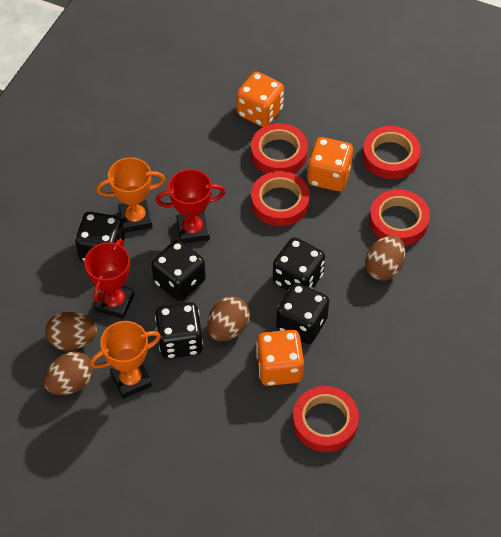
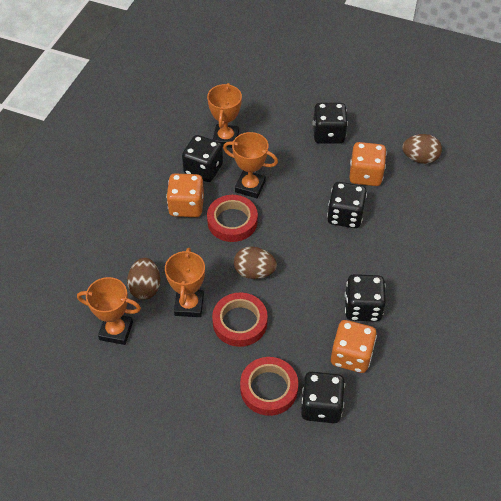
brown egg: 4 -> 3
orange trophy: 2 -> 4
red tape: 5 -> 3
red trophy: 2 -> 0

